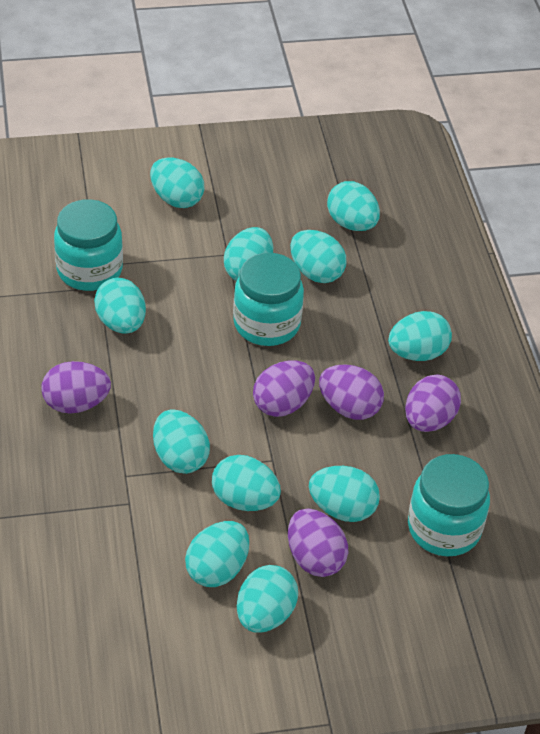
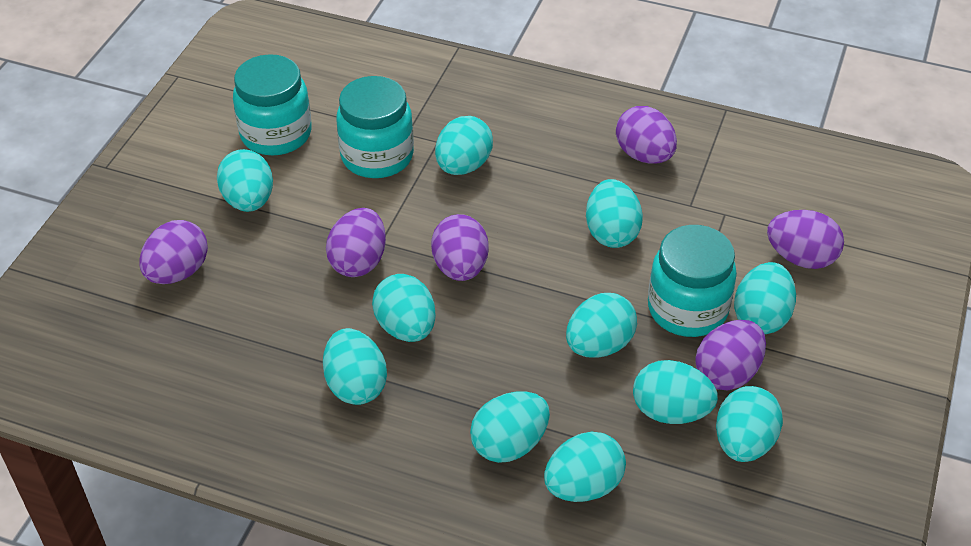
purple egg: 5 -> 6

